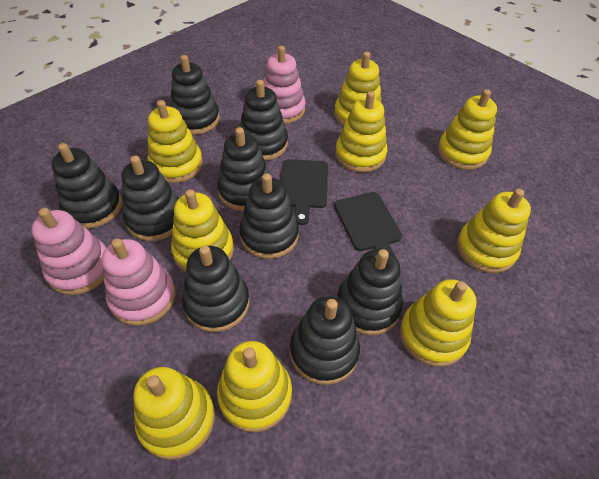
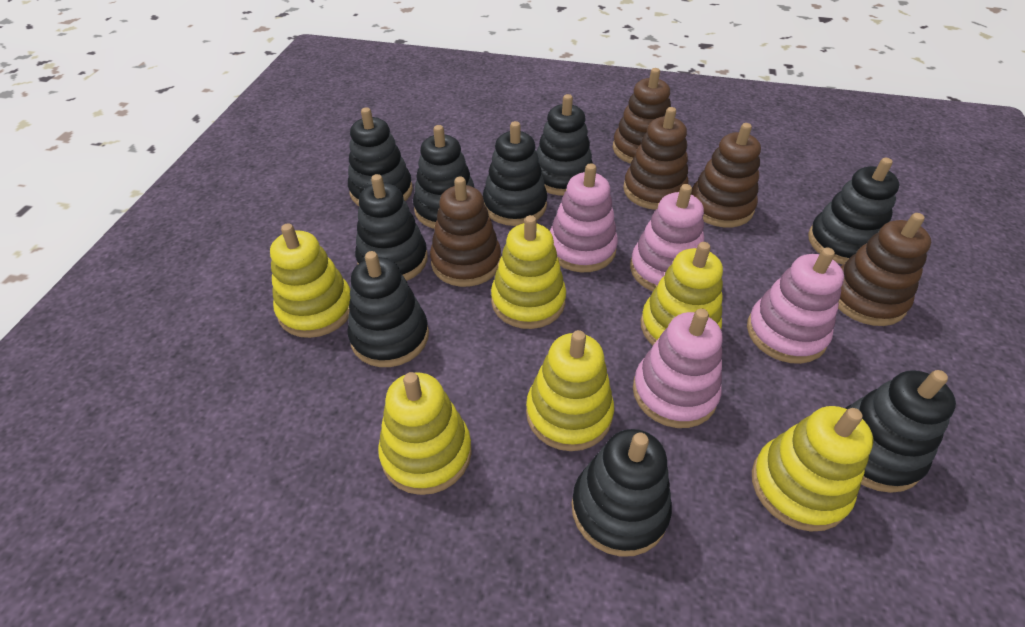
black cutting board: 2 -> 0
brown stacking toy: 0 -> 5
pink stacking toy: 3 -> 4
yellow stacking toy: 9 -> 6

